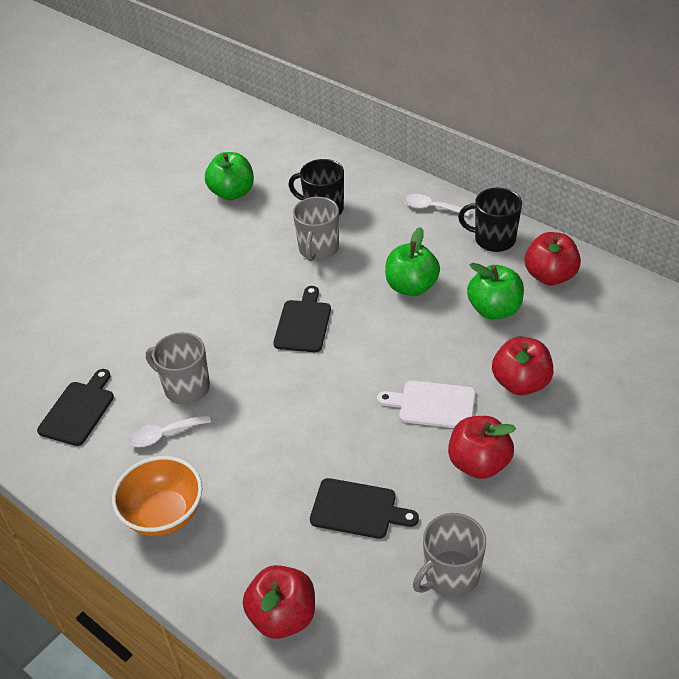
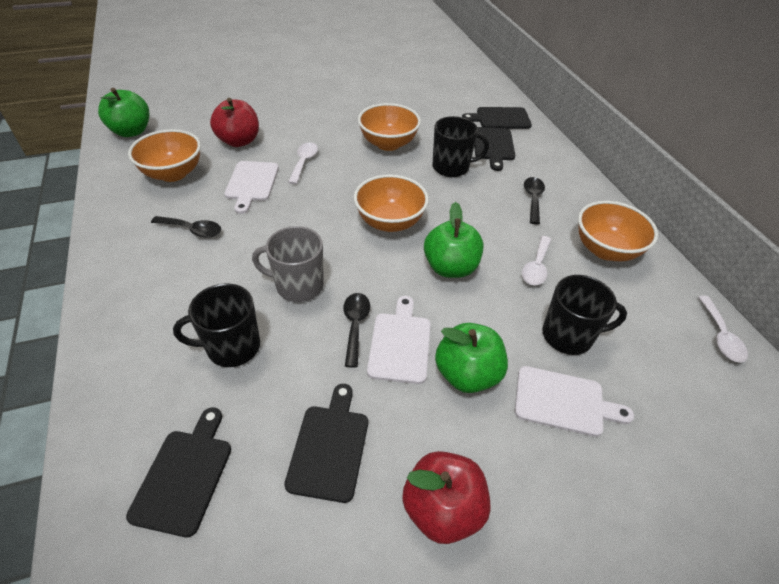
black cutting board: 3 -> 4
black mug: 2 -> 3
black spoon: 0 -> 3
grey mug: 3 -> 1
orange bowl: 1 -> 4
red apple: 4 -> 2
white cutting board: 1 -> 3
white spoon: 2 -> 3

